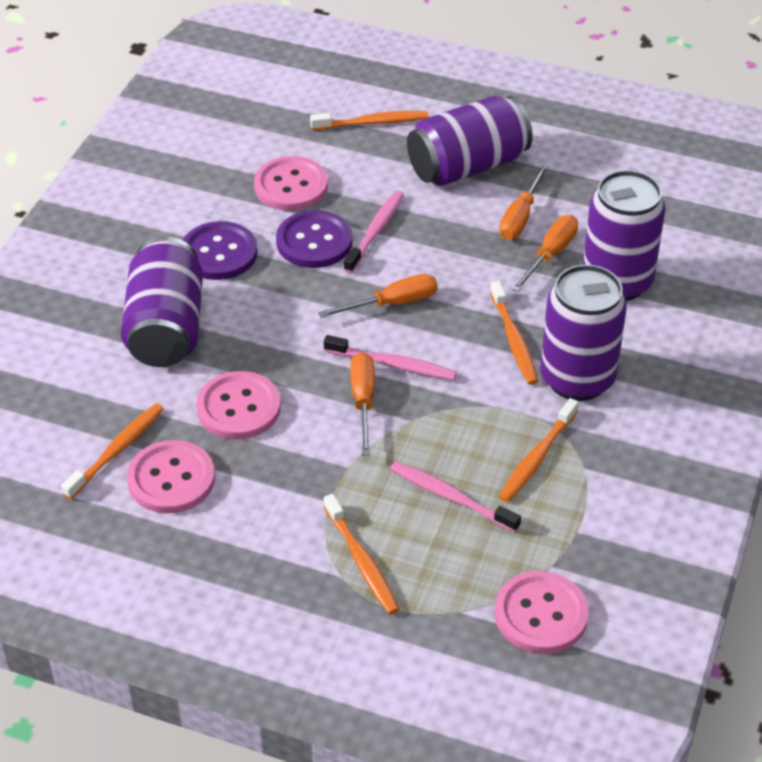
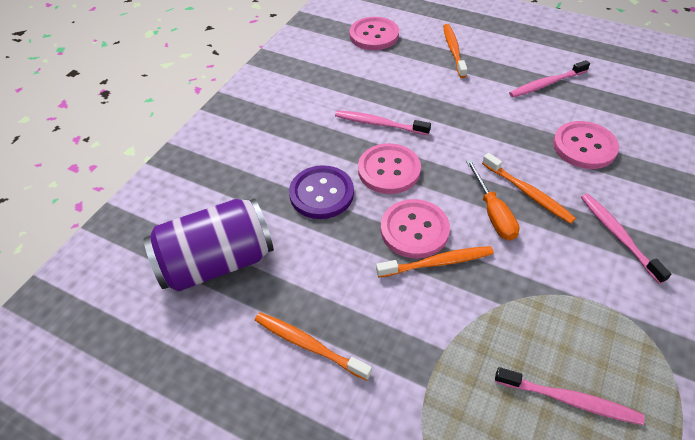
orange screwdriver: 4 -> 1
orange toothbrush: 5 -> 4
pink toothbrush: 3 -> 4
purple button: 2 -> 1
purple can: 4 -> 1

